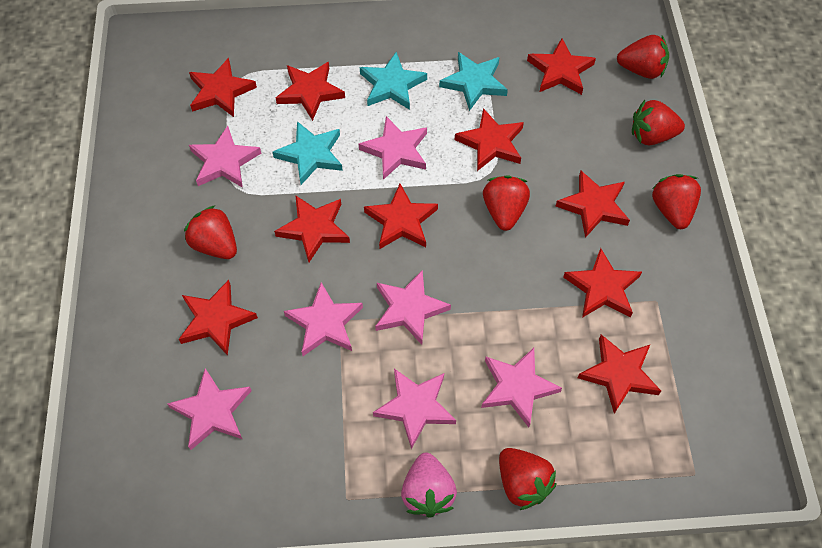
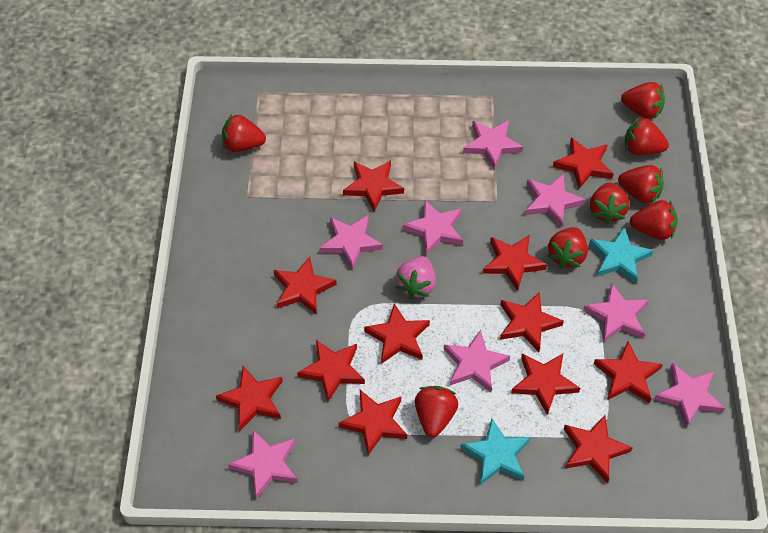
pink star: 7 -> 8
red star: 10 -> 12
red strawberry: 6 -> 8
turquoise star: 3 -> 2

